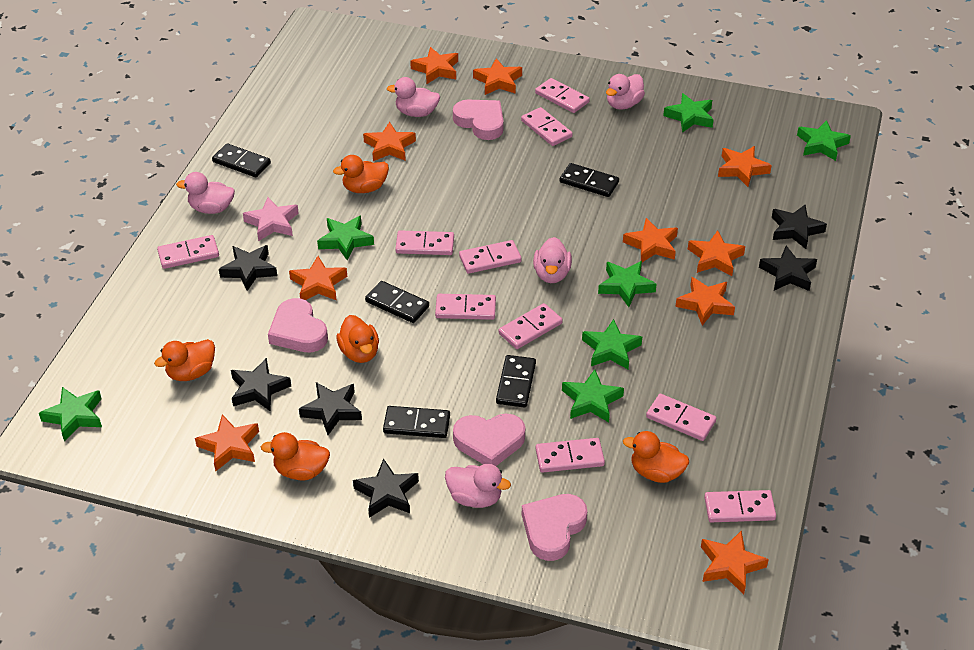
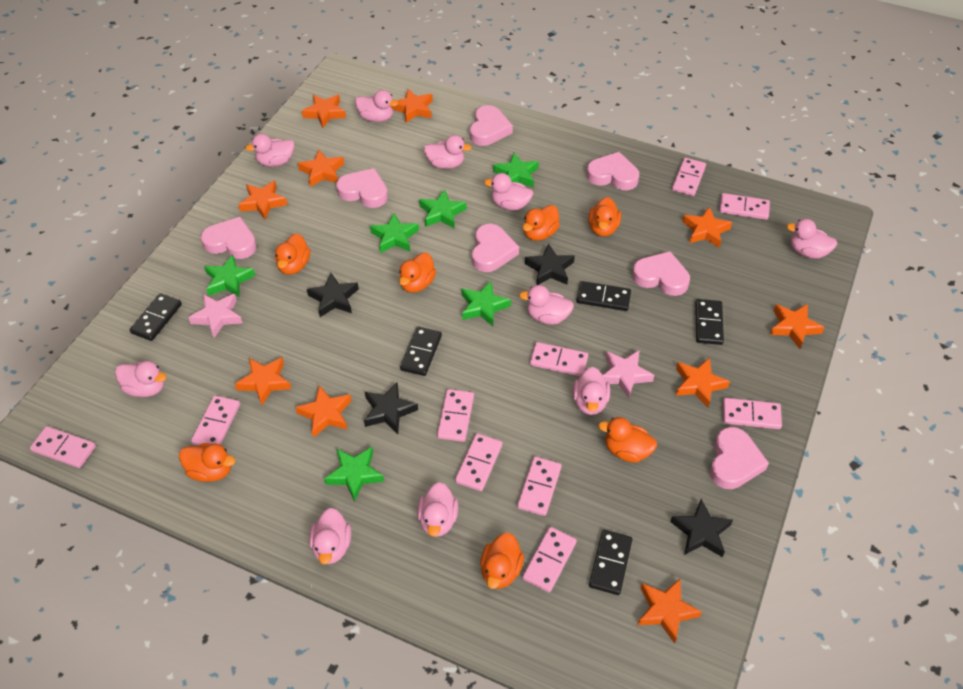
black star: 6 -> 4
green star: 7 -> 6
orange duck: 5 -> 7
pink duck: 5 -> 10
pink heart: 4 -> 7
pink star: 1 -> 2

